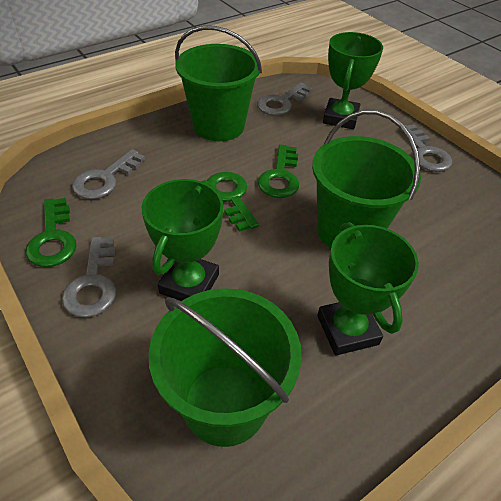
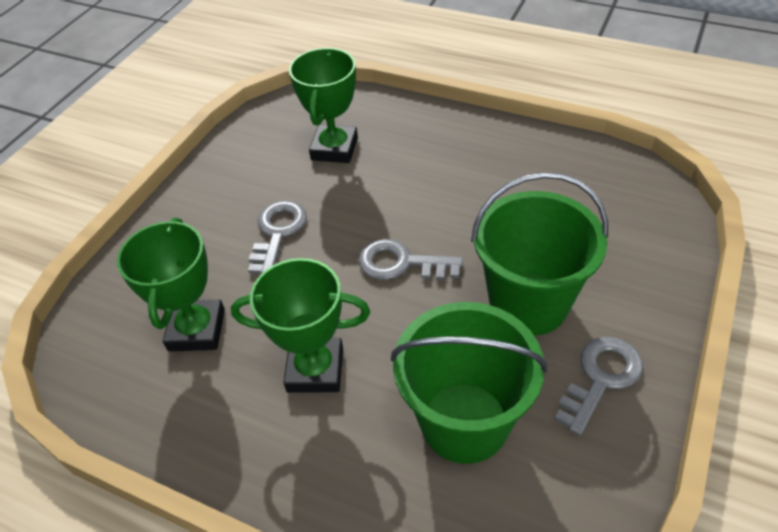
green bucket: 3 -> 2
green key: 3 -> 0
grey key: 4 -> 3

